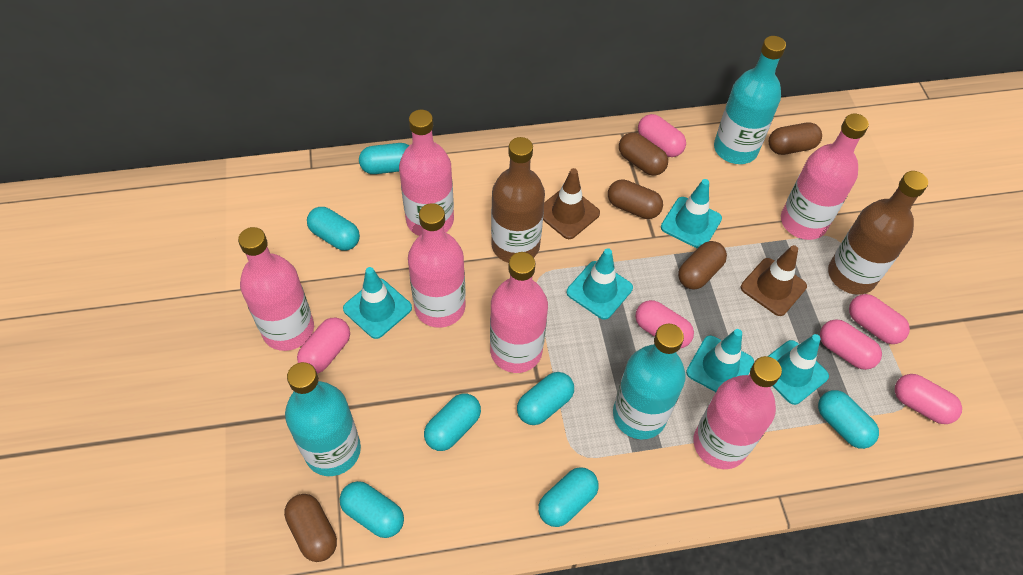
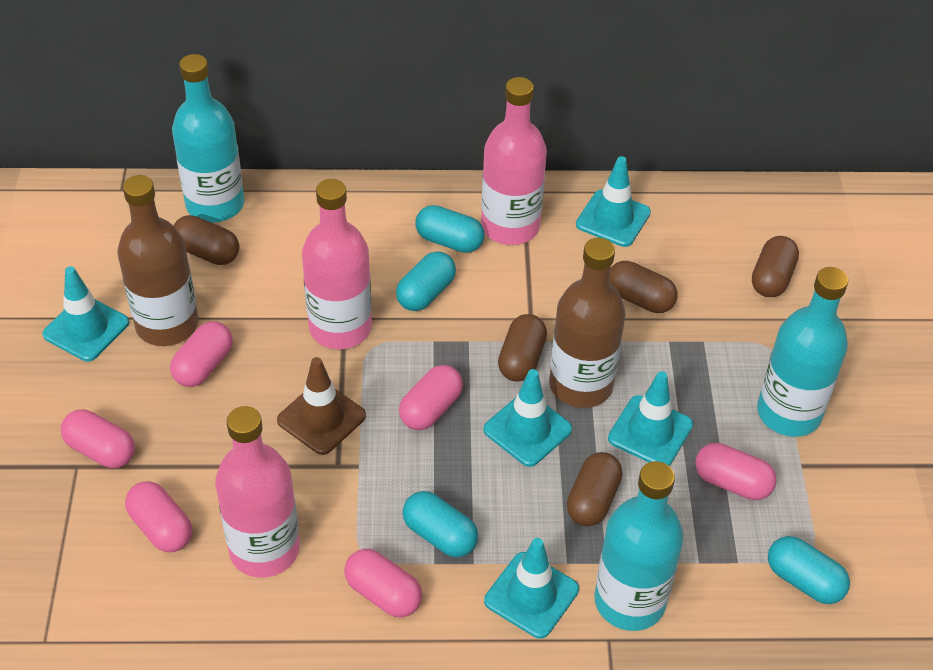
brown traffic cone: 2 -> 1
pink bottle: 6 -> 3
turquoise capsule: 7 -> 4

